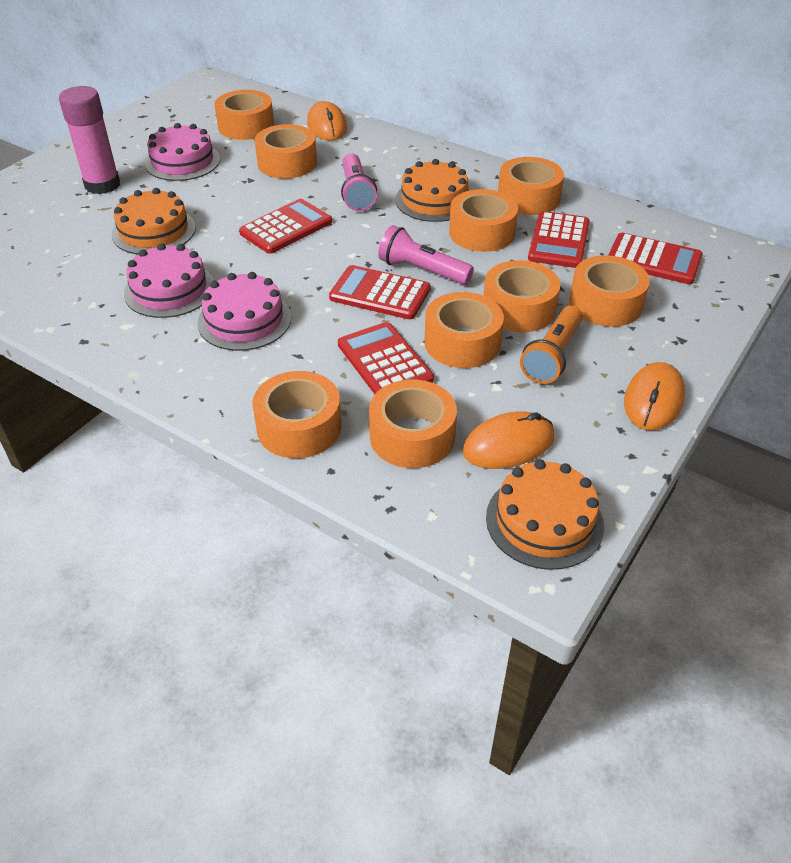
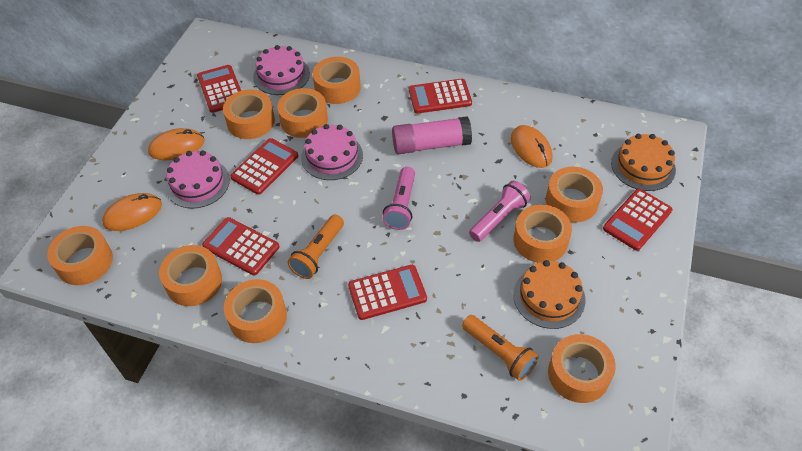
orange cake: 3 -> 2
orange flashlight: 1 -> 2
red calculator: 5 -> 6

